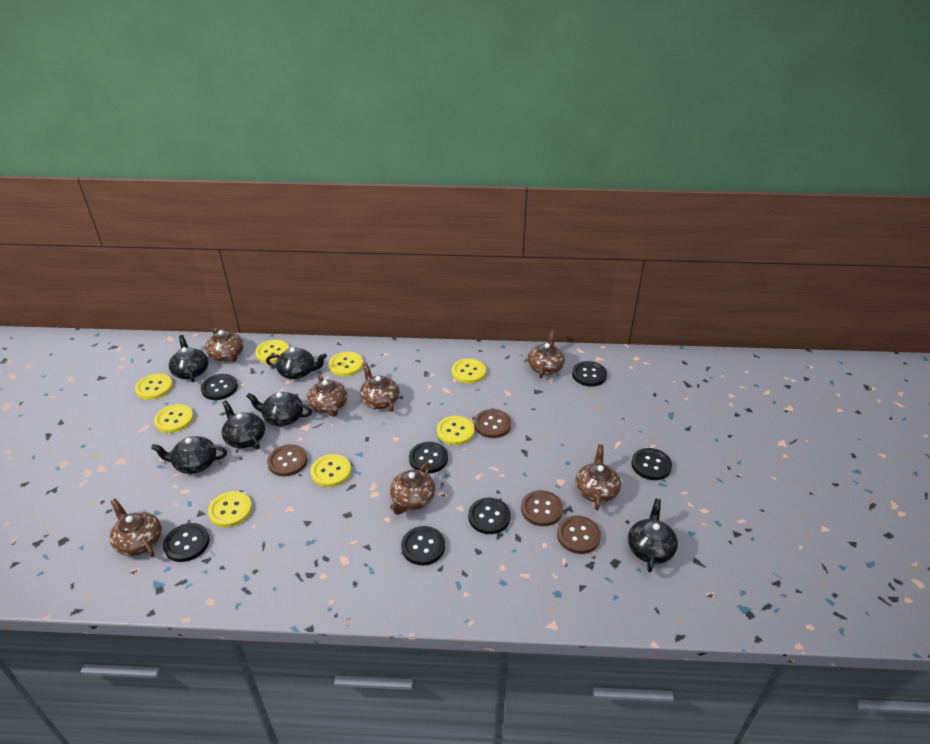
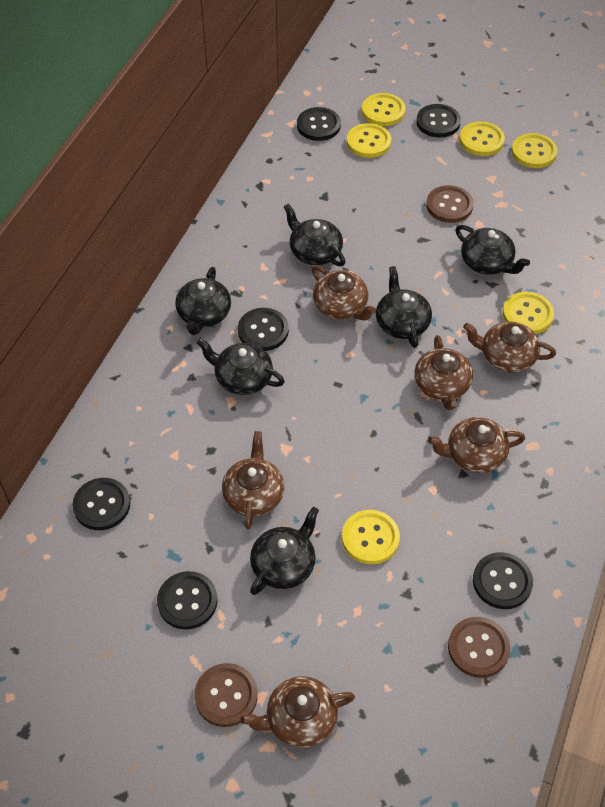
black button: 7 -> 6
brown button: 4 -> 3
brown teapot: 7 -> 6
yellow button: 8 -> 6

